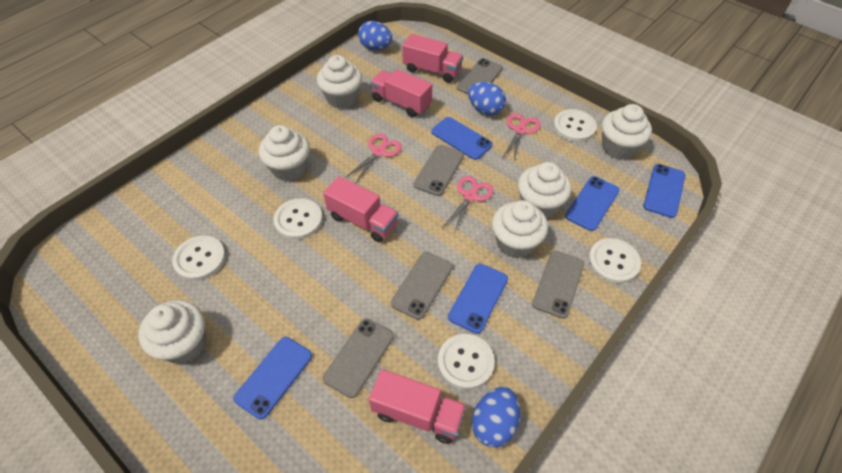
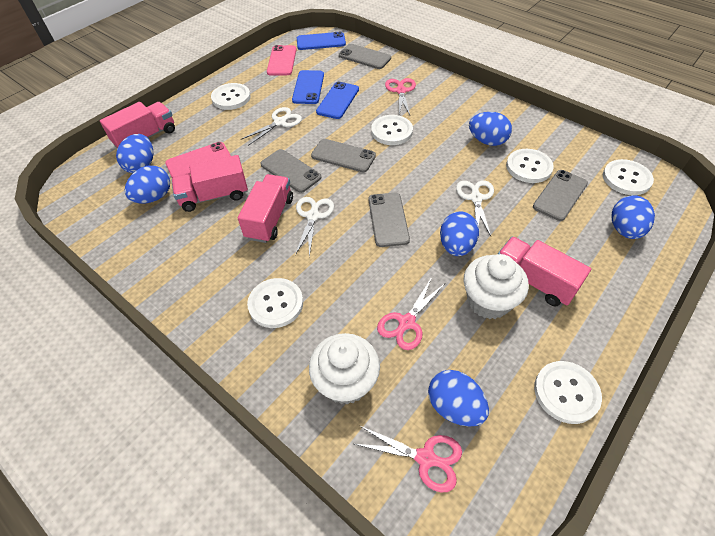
blue egg: 3 -> 6
blue phone: 5 -> 3
pink phone: 0 -> 2
white button: 5 -> 6
white cupcake: 6 -> 2
white scissors: 0 -> 3

